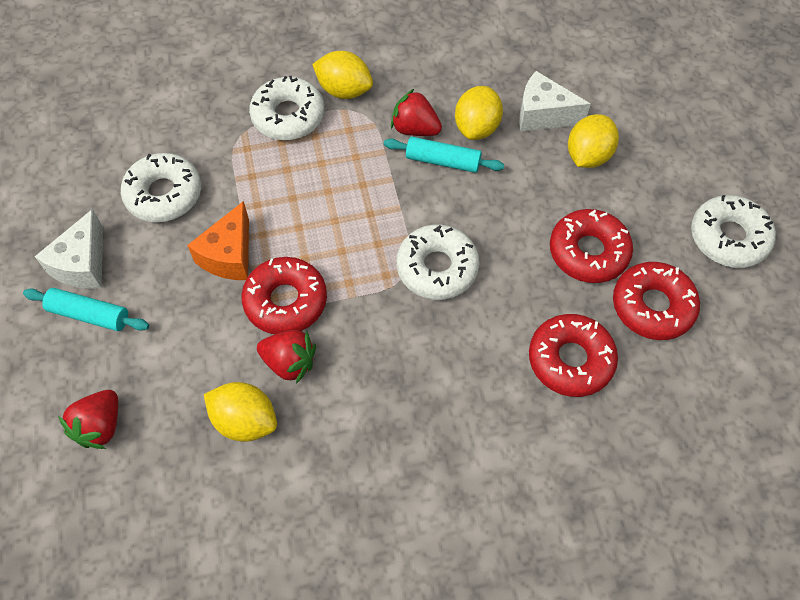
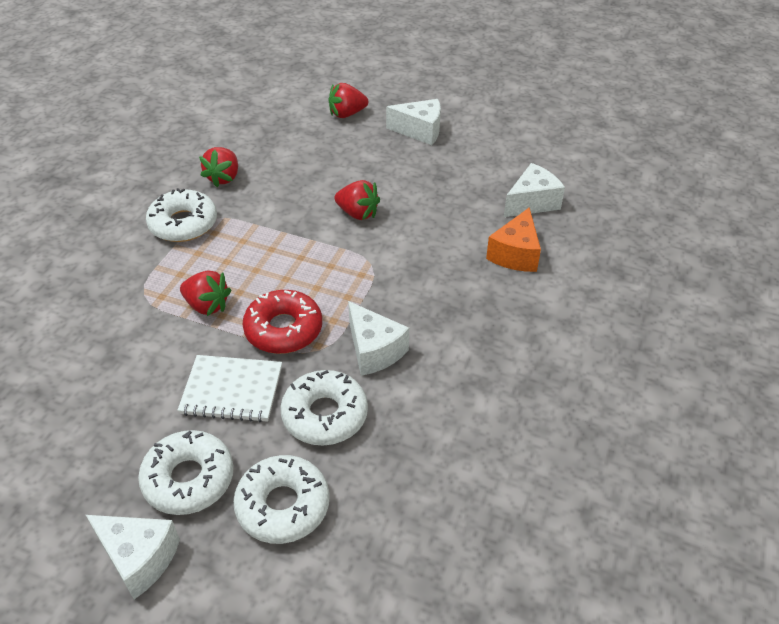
red donut: 4 -> 1
red strawberry: 3 -> 4
turquoise rolling pin: 2 -> 0
white cheese: 2 -> 4
white notebook: 0 -> 1
yellow lemon: 4 -> 0

